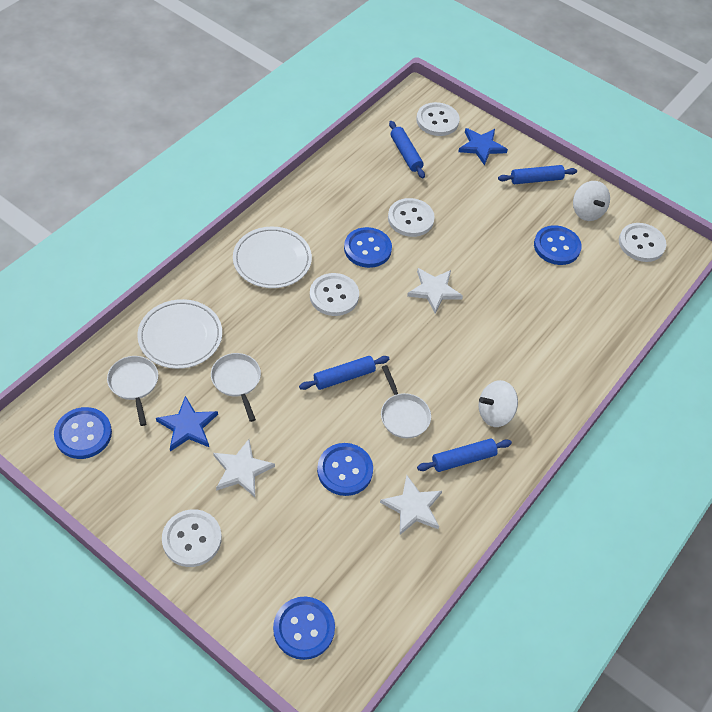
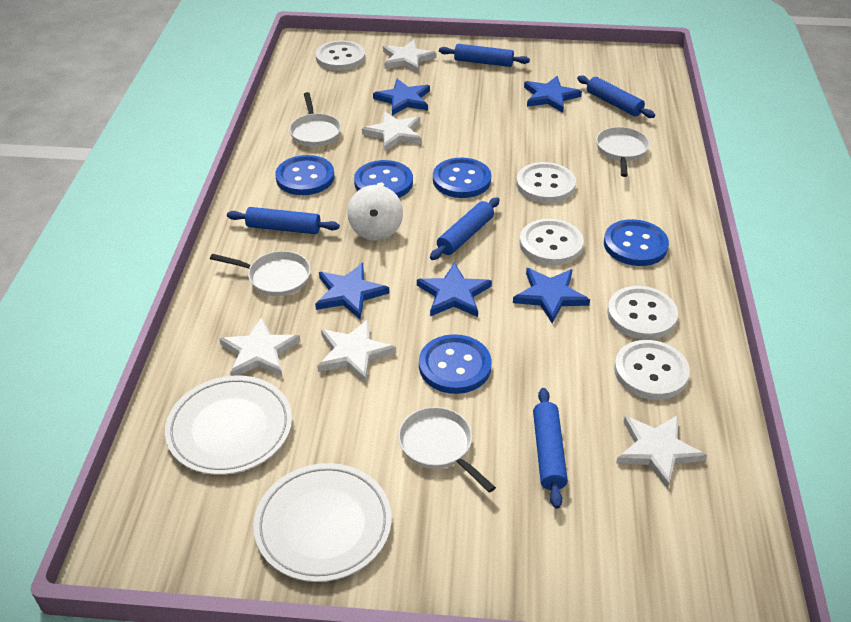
blue rolling pin: 4 -> 5
blue star: 2 -> 5
white pan: 3 -> 4
white spinning top: 2 -> 1
white star: 3 -> 5

